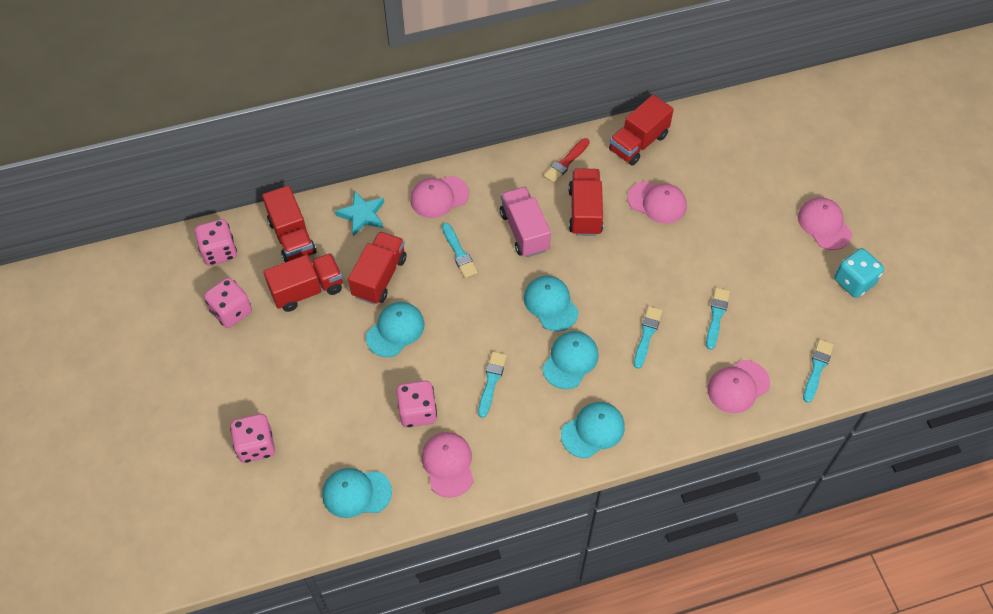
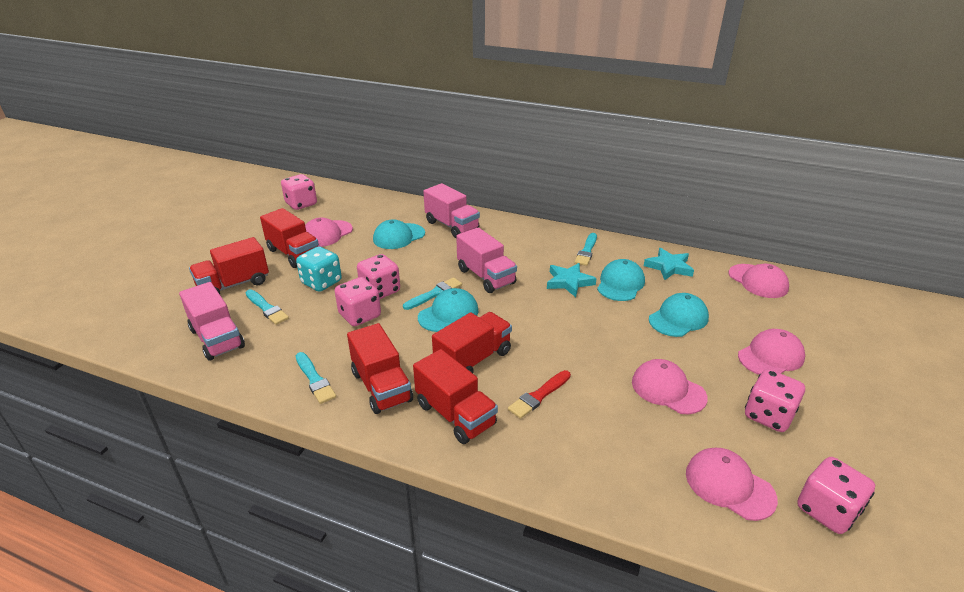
pink dice: 4 -> 5
pink truck: 1 -> 3
turquoise brush: 5 -> 4
turquoise cap: 5 -> 4
turquoise star: 1 -> 2

